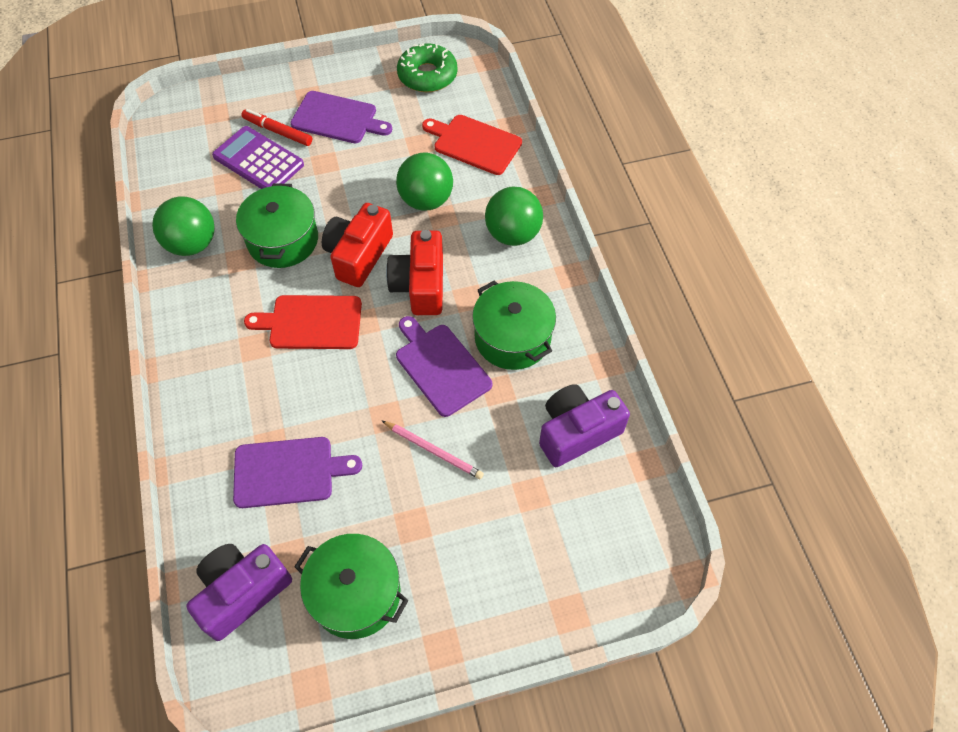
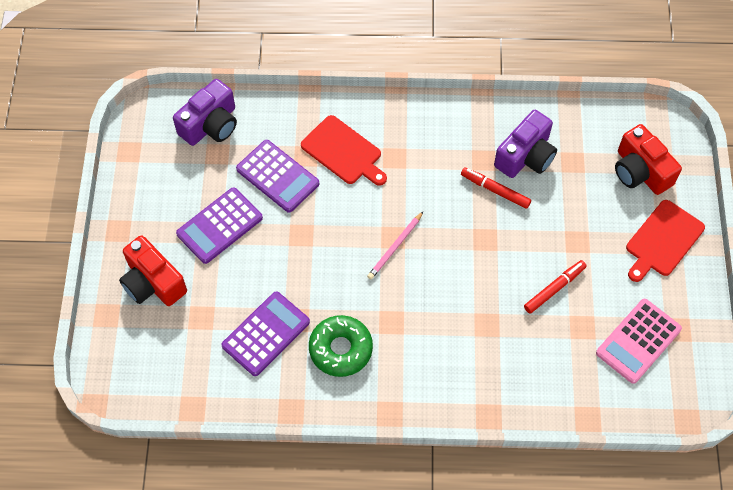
green ball: 3 -> 0
green pot: 3 -> 0
pink calculator: 0 -> 1
purple calculator: 1 -> 3
purple cutting board: 3 -> 0
red marker: 1 -> 2

